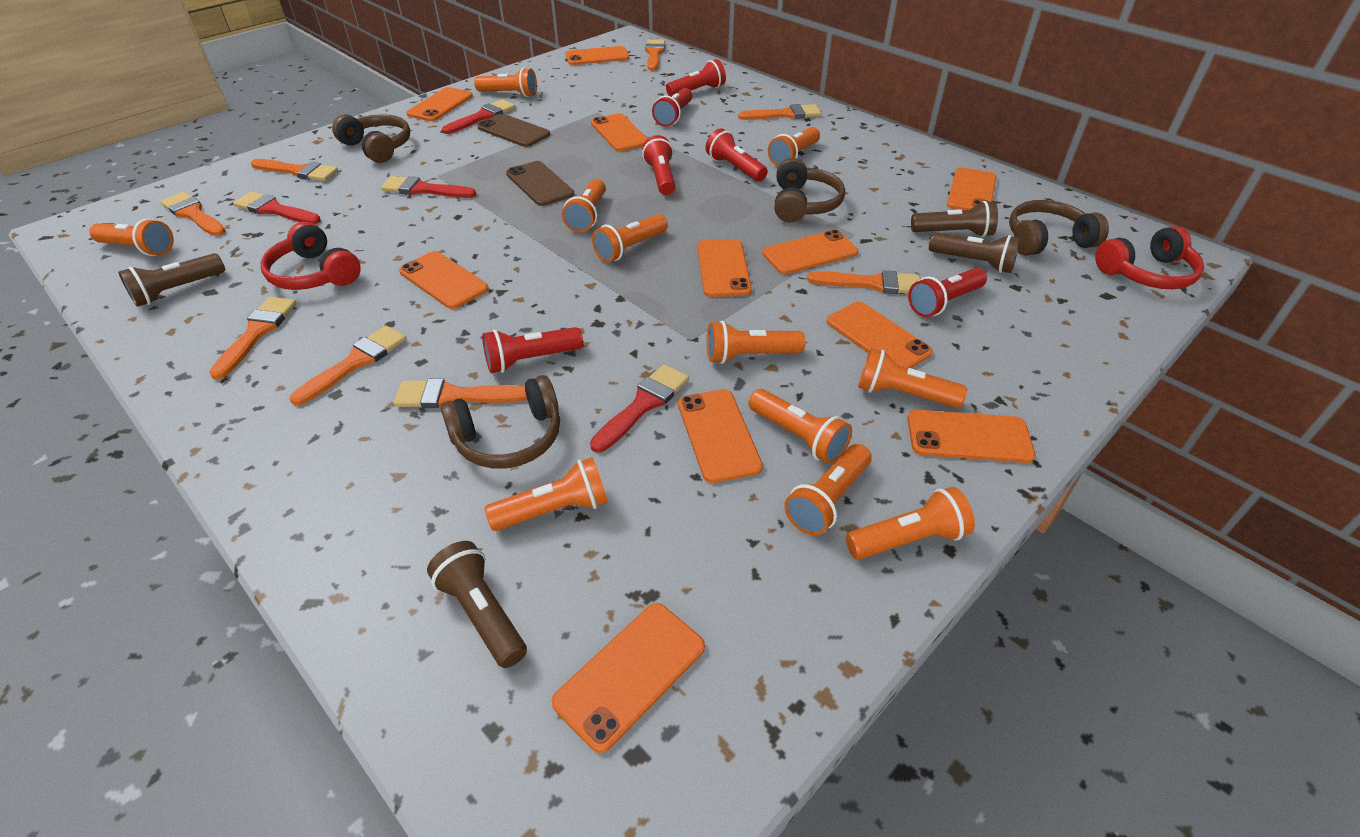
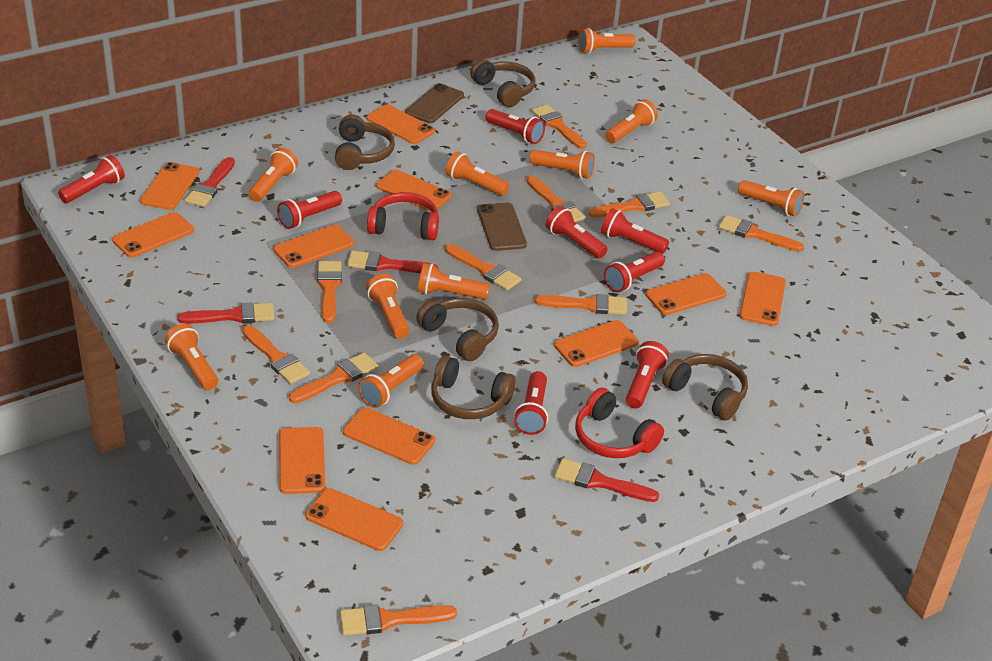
brown flashlight: 4 -> 0
brown headphones: 4 -> 5
orange brush: 8 -> 10
orange flashlight: 11 -> 10
red flashlight: 6 -> 8

